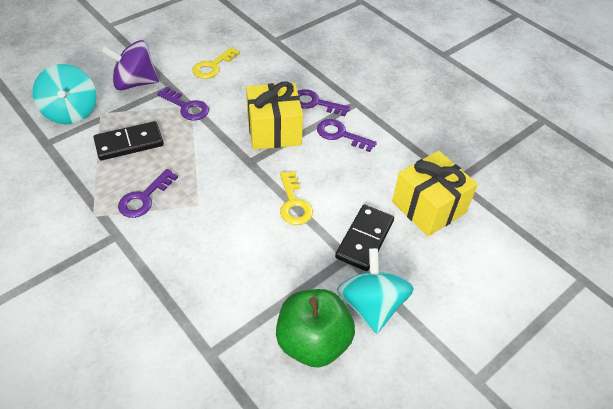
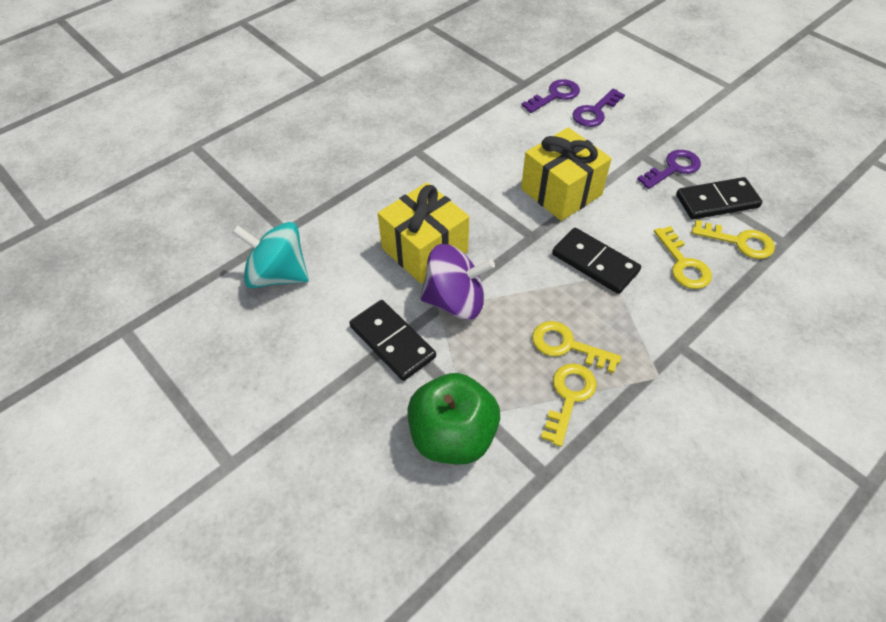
black domino: 2 -> 3
purple key: 4 -> 3
turquoise spinning top: 2 -> 1
yellow key: 2 -> 4

